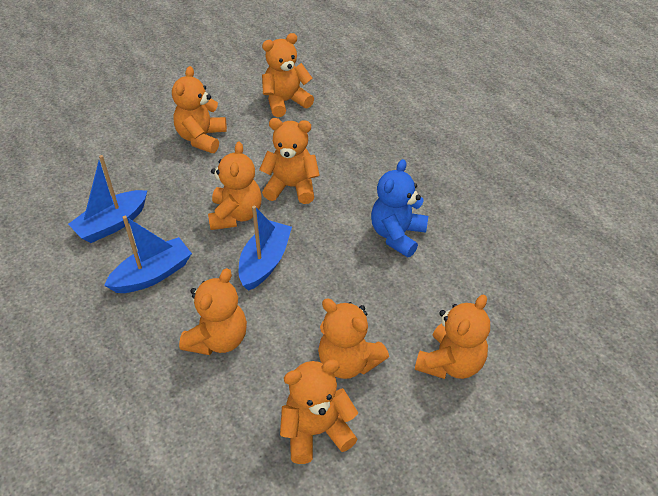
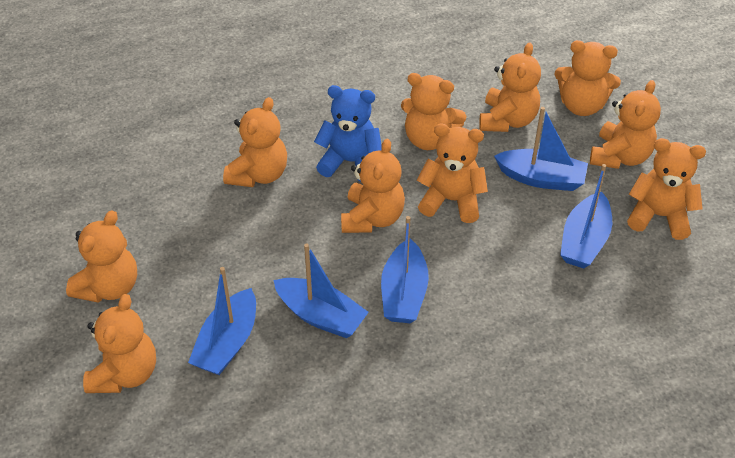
blue boat: 3 -> 5
orange teddy bear: 8 -> 10

